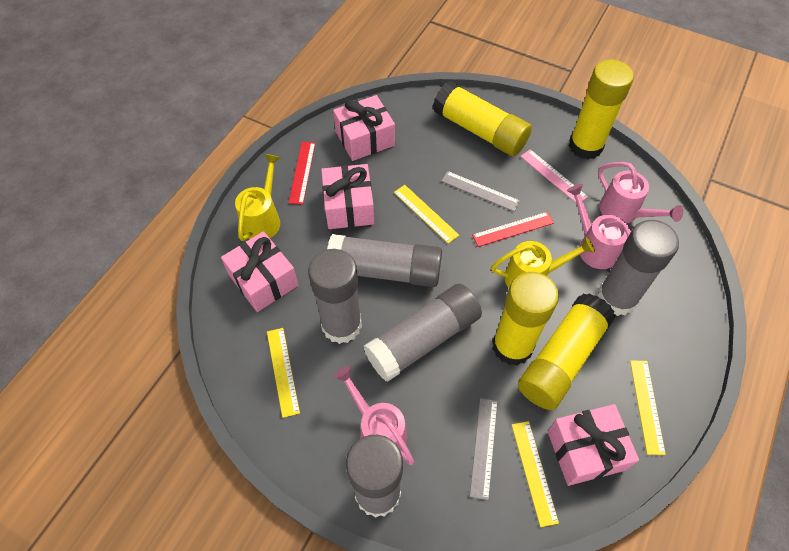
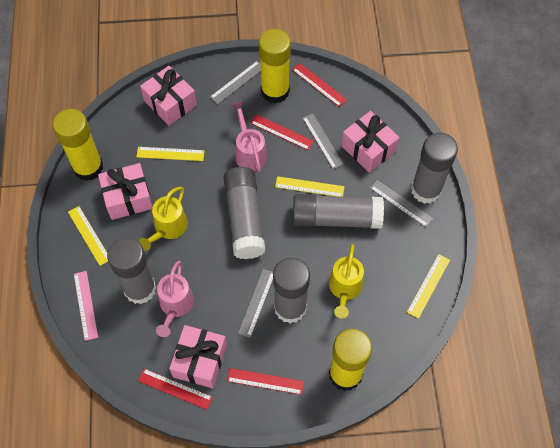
grey ruler: 2 -> 4
pink watering can: 3 -> 2
red ruler: 2 -> 4
yellow glue stick: 4 -> 3

